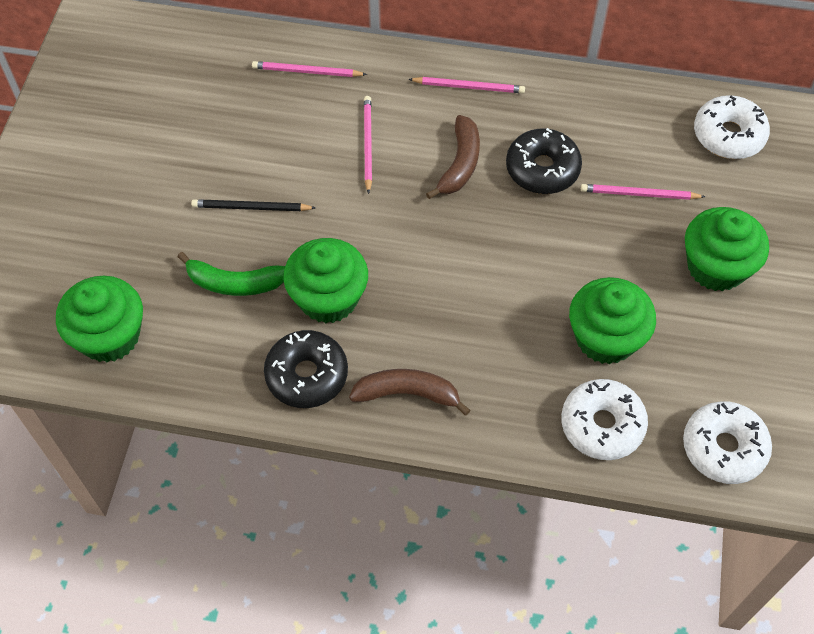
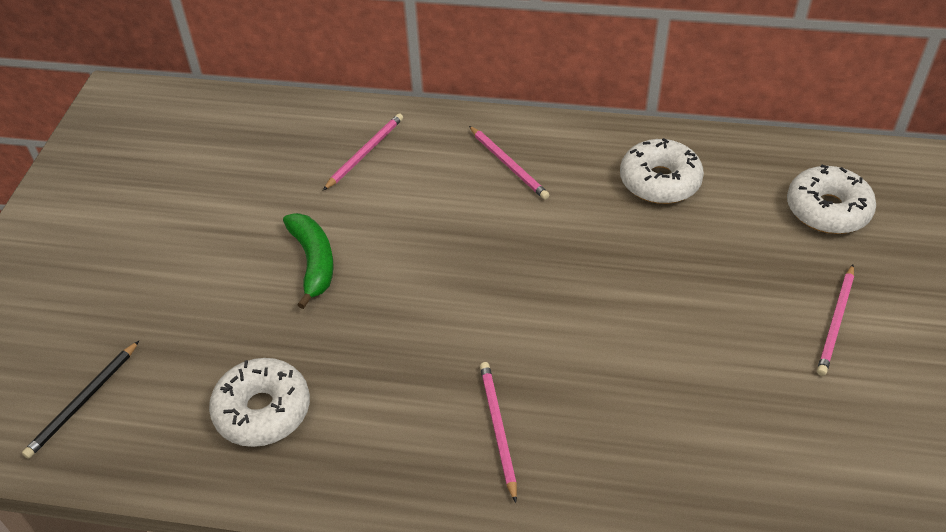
black donut: 2 -> 0
brown banana: 2 -> 0
green cupcake: 4 -> 0

